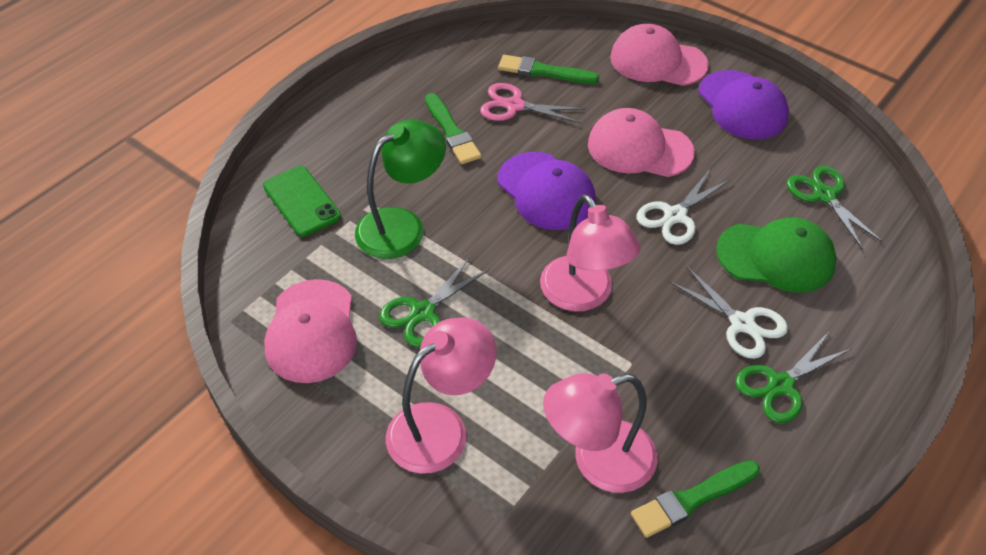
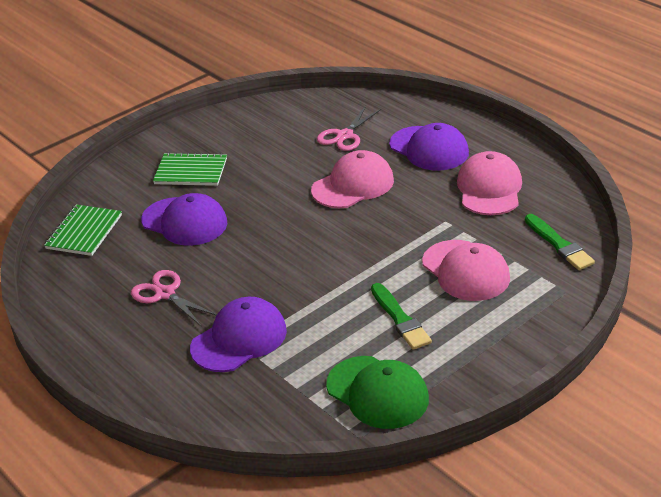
green brush: 3 -> 2
green lamp: 1 -> 0
green notebook: 0 -> 2
green phone: 1 -> 0
green scissors: 3 -> 0
pink lamp: 3 -> 0
pink scissors: 1 -> 2
purple cap: 2 -> 3
white scissors: 2 -> 0

